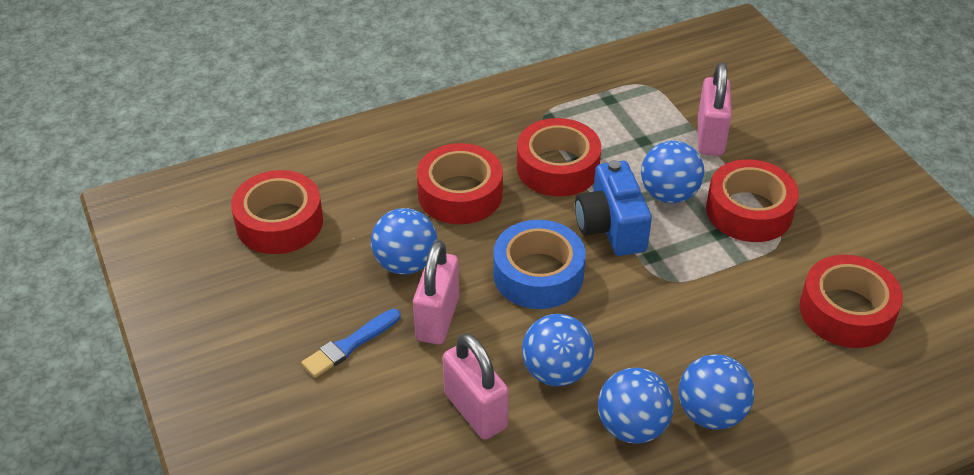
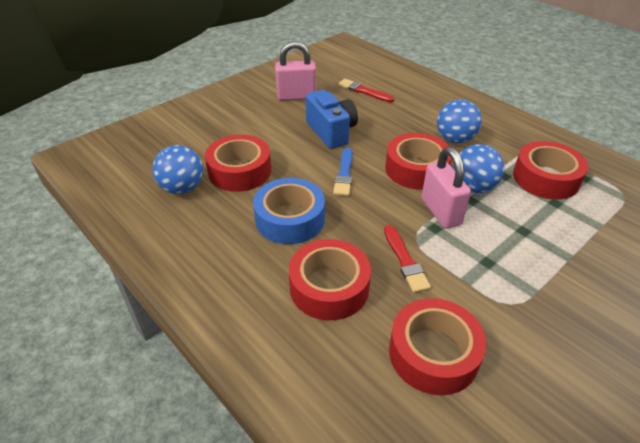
blue ball: 5 -> 3
pink padlock: 3 -> 2
red brush: 0 -> 2

